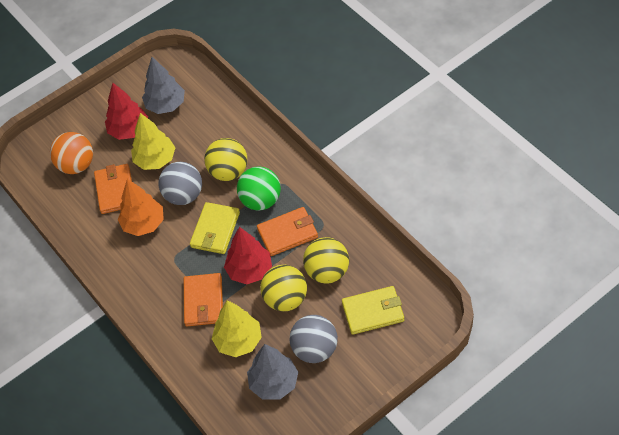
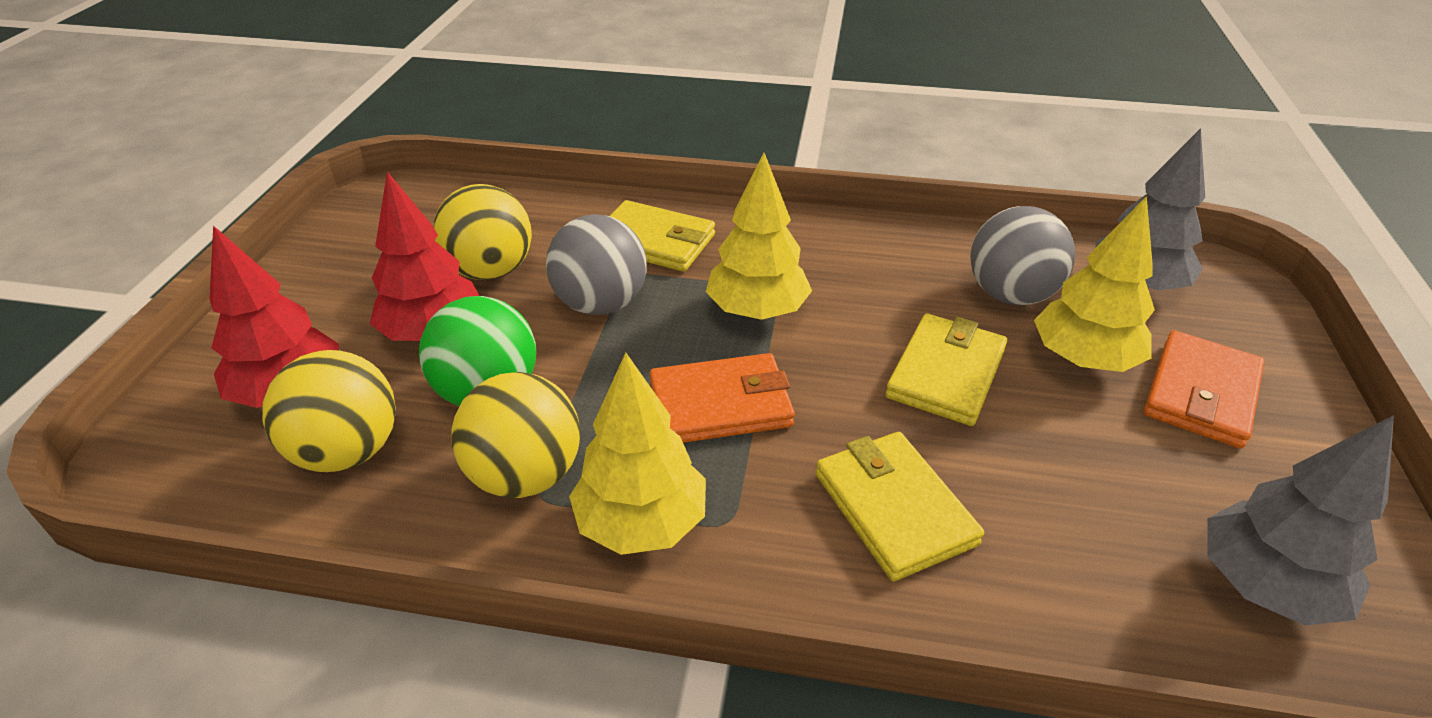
orange ball: 1 -> 0
orange tree: 1 -> 0
orange wallet: 3 -> 2
yellow tree: 2 -> 3
yellow wallet: 2 -> 3

